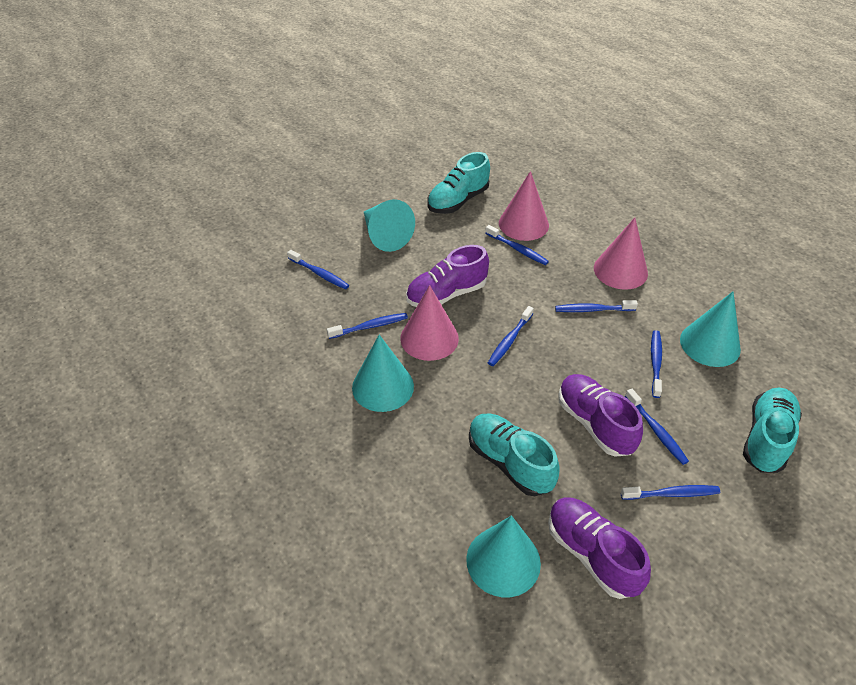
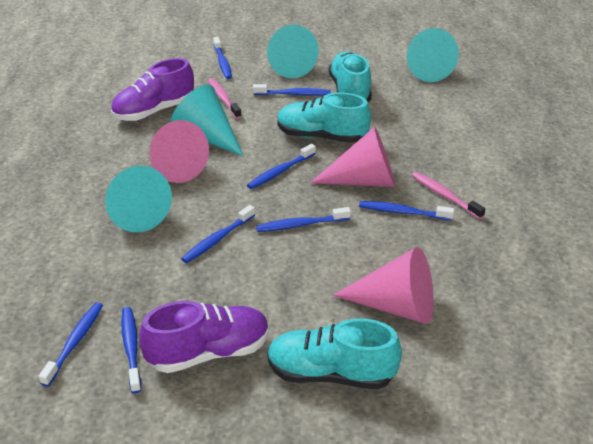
pink toothbrush: 0 -> 2
purple shoe: 3 -> 2

